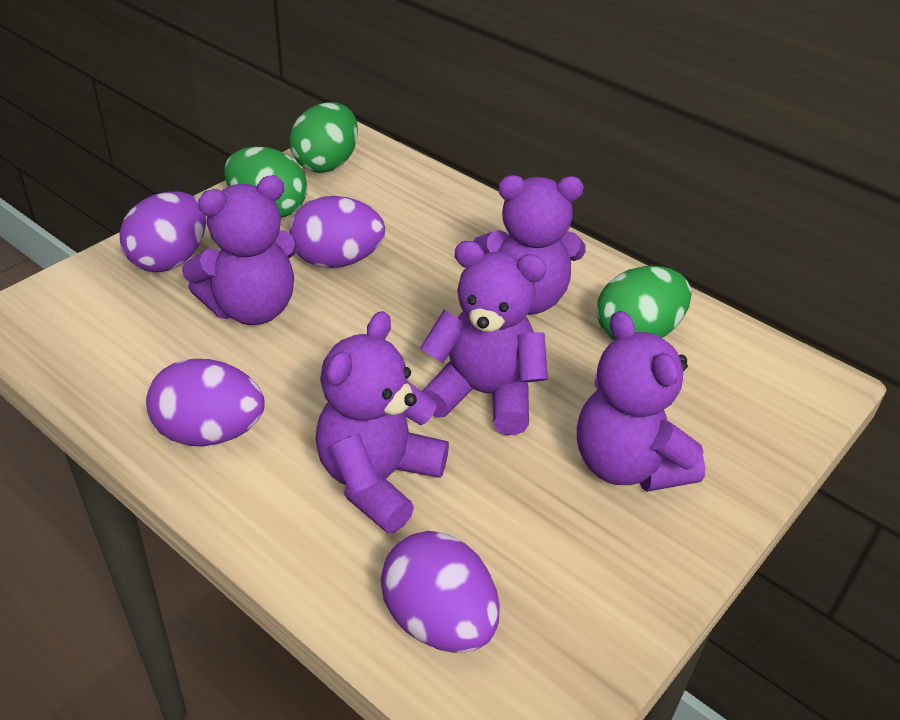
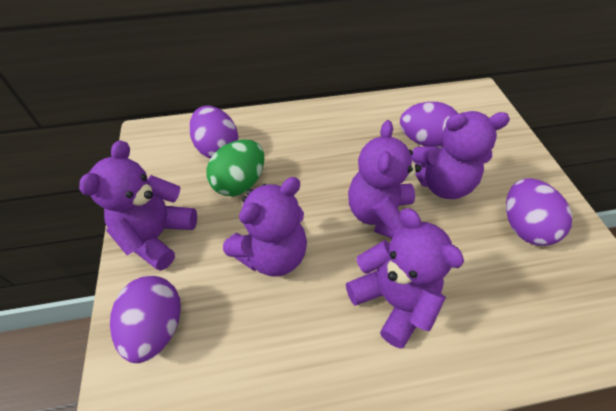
green egg: 3 -> 1

